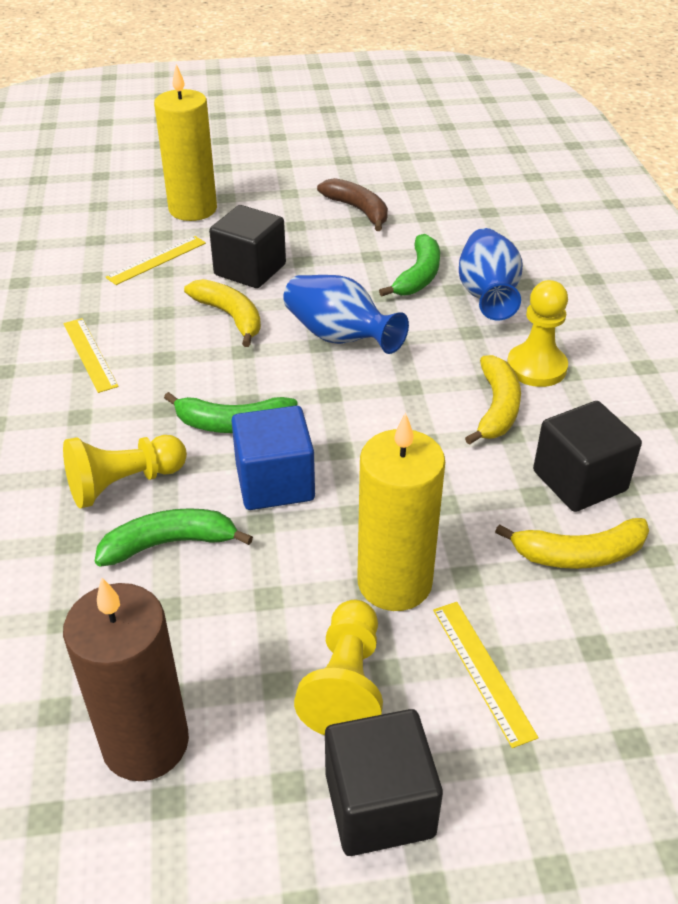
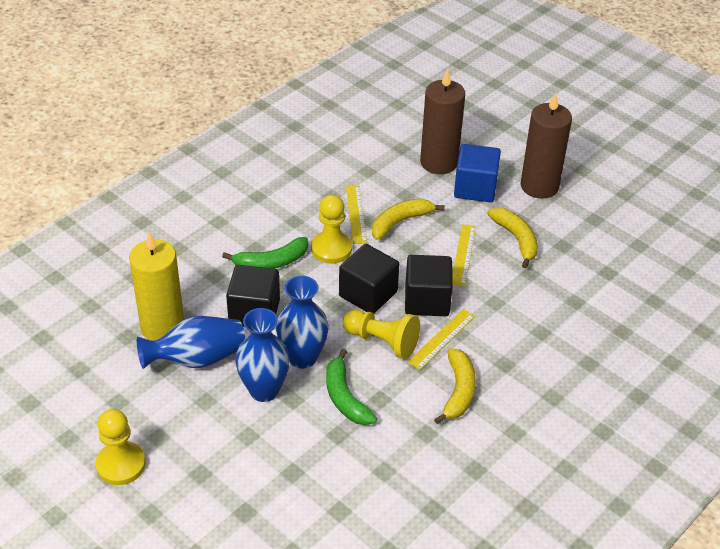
blue vase: 2 -> 3
brown banana: 1 -> 0
brown candle: 1 -> 2
green banana: 3 -> 2
yellow candle: 2 -> 1

